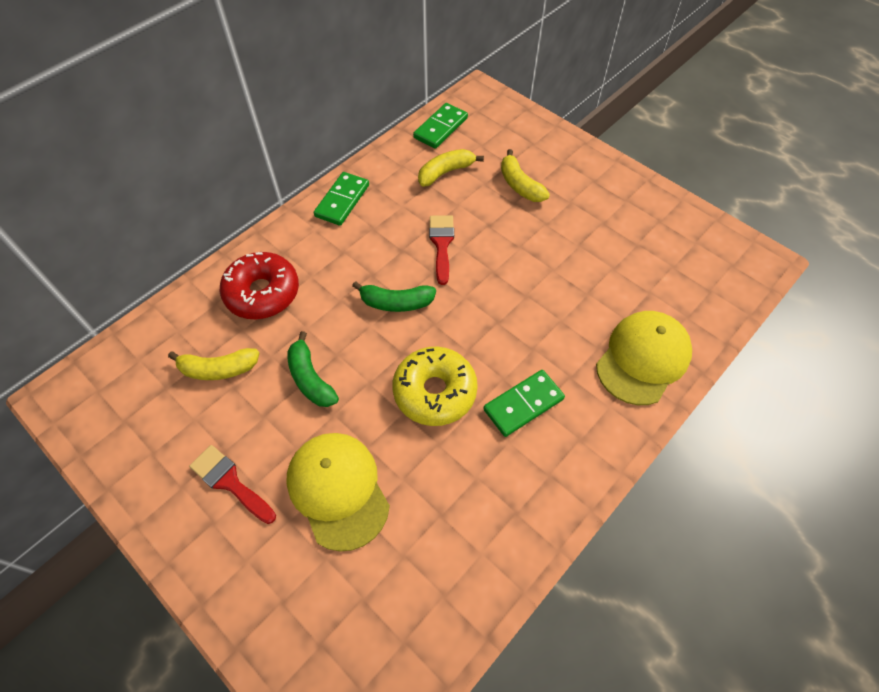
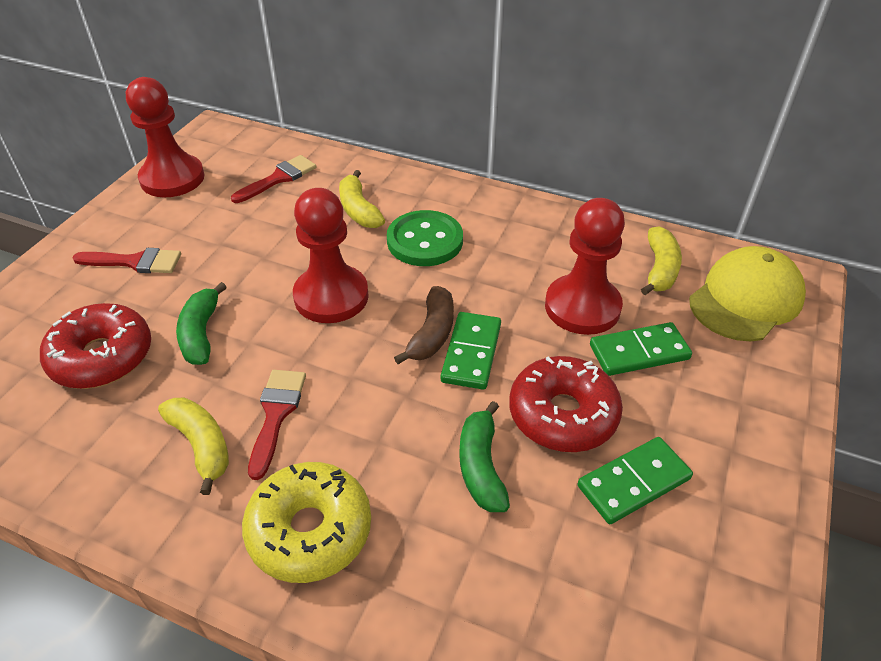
brown banana: 0 -> 1
green button: 0 -> 1
red brush: 2 -> 3
red donut: 1 -> 2
red pawn: 0 -> 3
yellow cap: 2 -> 1

